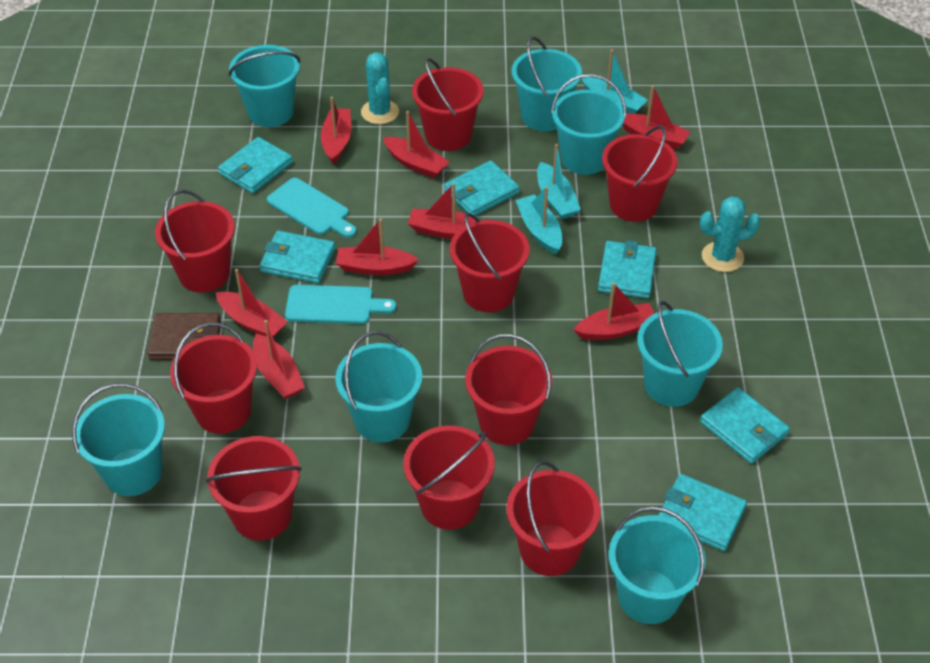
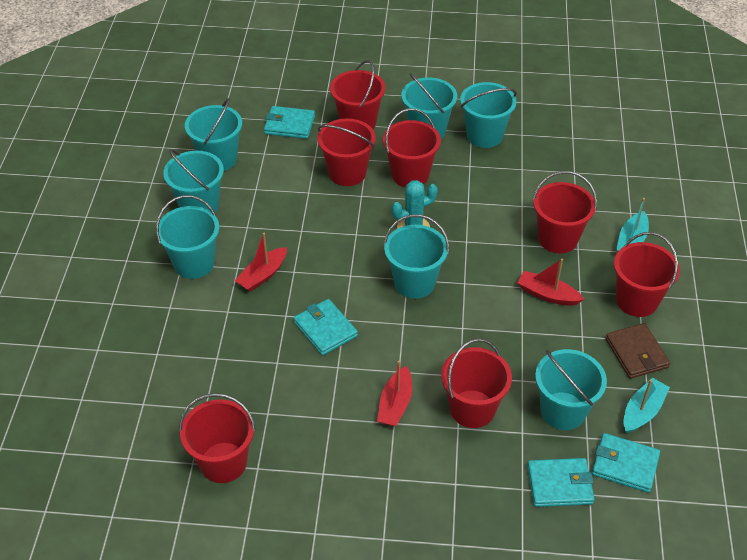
red boat: 8 -> 3
red bucket: 9 -> 7
turquoise boat: 3 -> 2
turquoise cactus: 2 -> 1
turquoise cutting board: 2 -> 0
turquoise wallet: 6 -> 4

